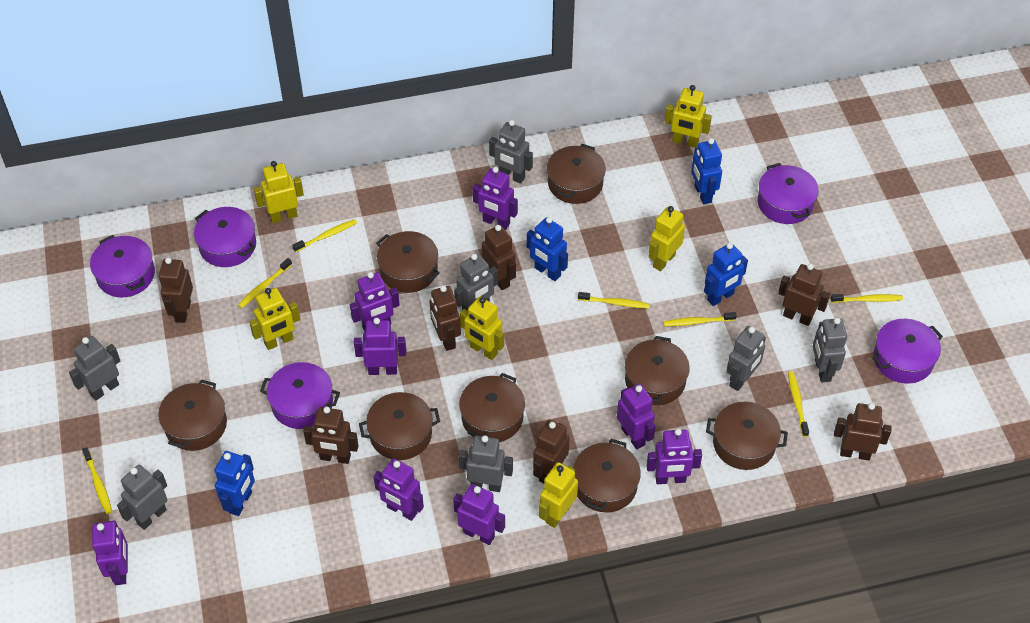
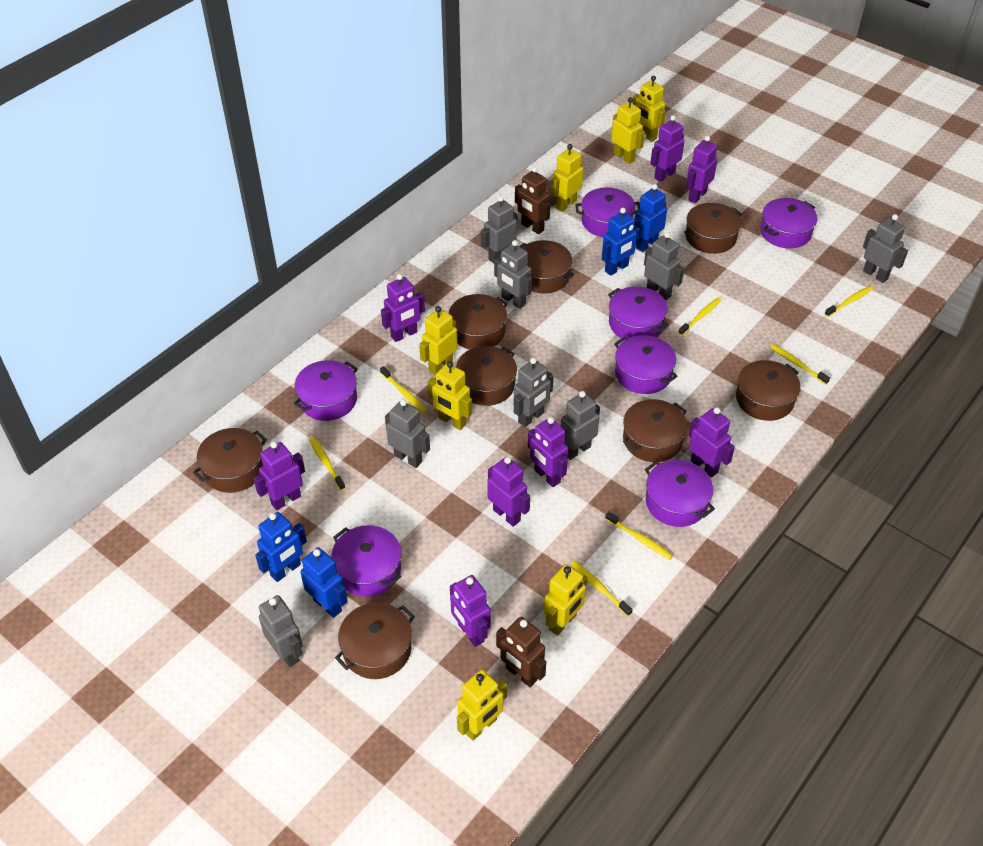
brown robot: 7 -> 2
grey robot: 7 -> 8
purple pot: 5 -> 7
yellow robot: 6 -> 7

